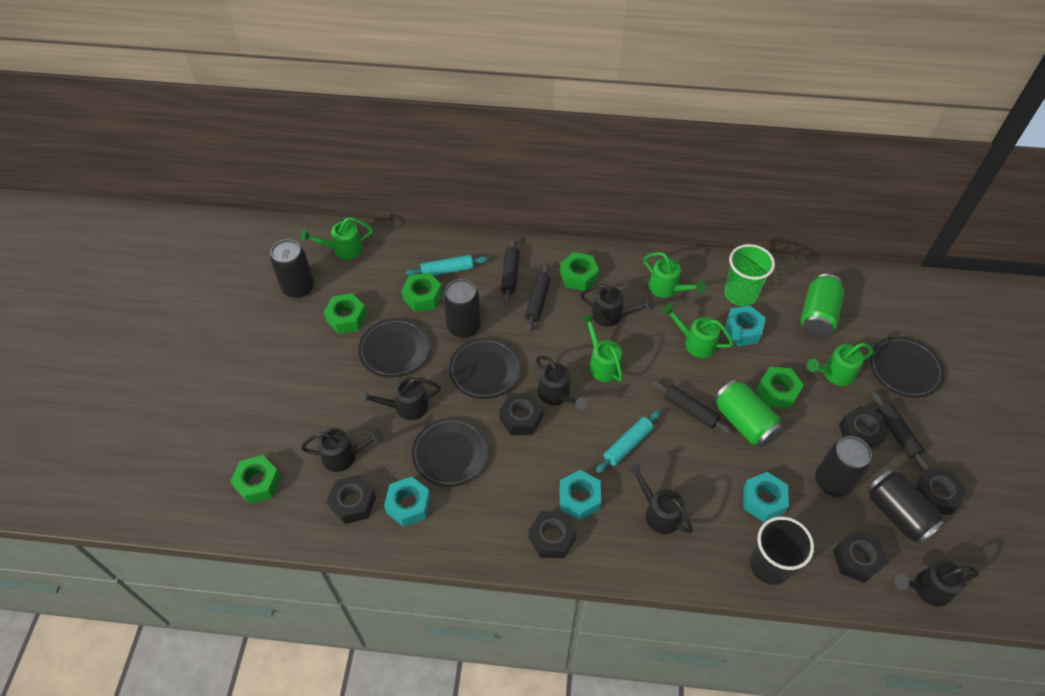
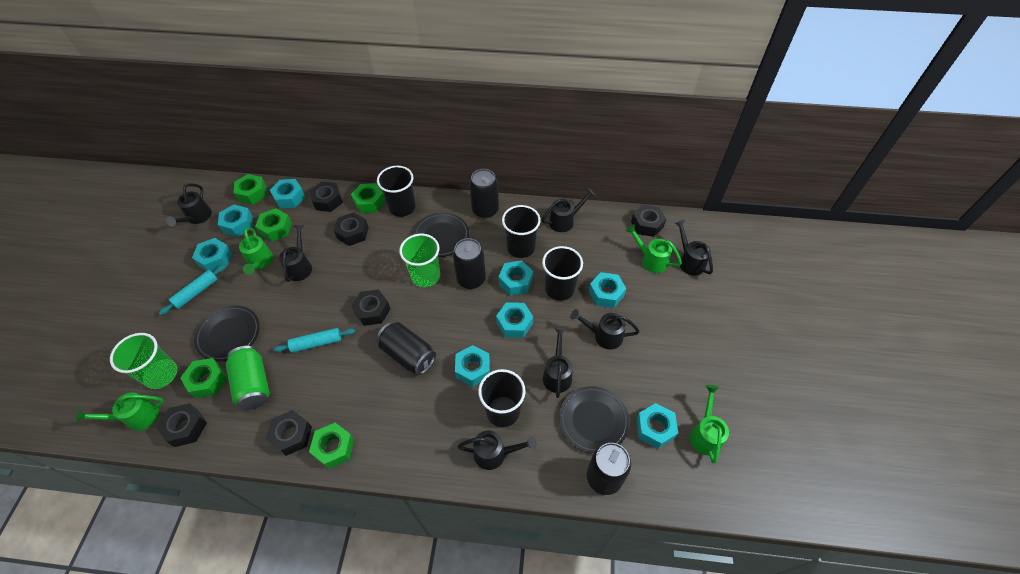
black cup: 1 -> 4
black plate: 4 -> 3
black rolling pin: 4 -> 0
black watering can: 6 -> 7
green can: 2 -> 1
green cup: 1 -> 2
green watering can: 5 -> 4
turquoise nut: 4 -> 8

